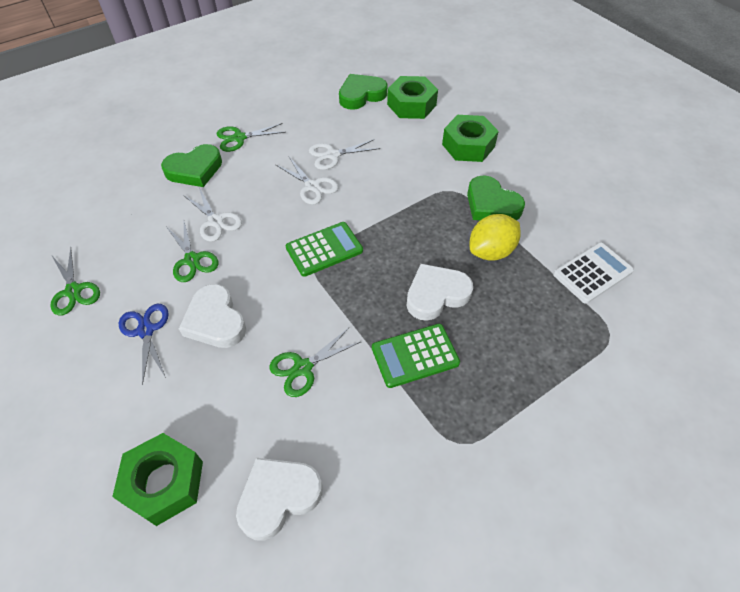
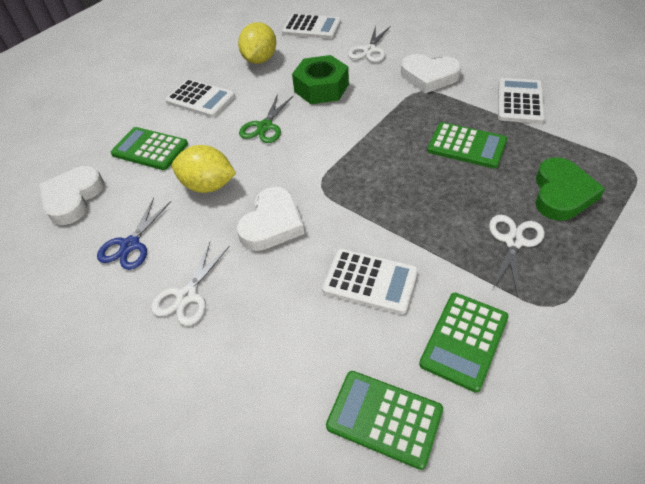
green calculator: 2 -> 4
green heart: 3 -> 1
green nut: 3 -> 1
green scissors: 4 -> 1
white calculator: 1 -> 4
yellow lemon: 1 -> 2

